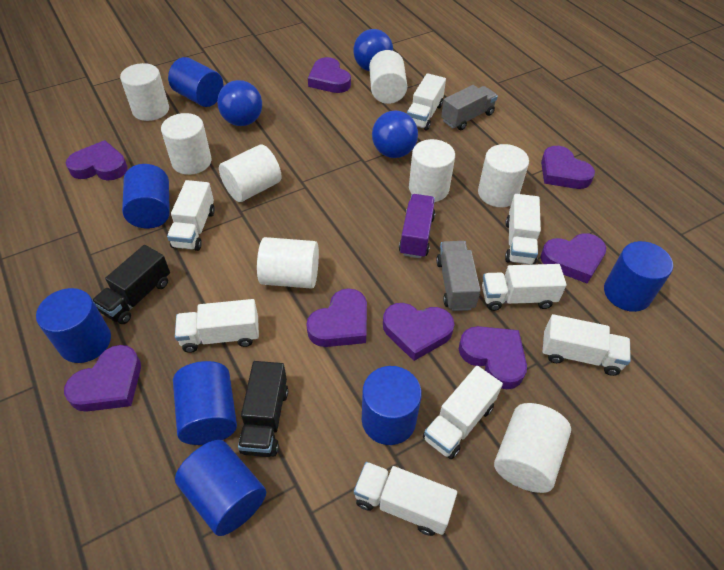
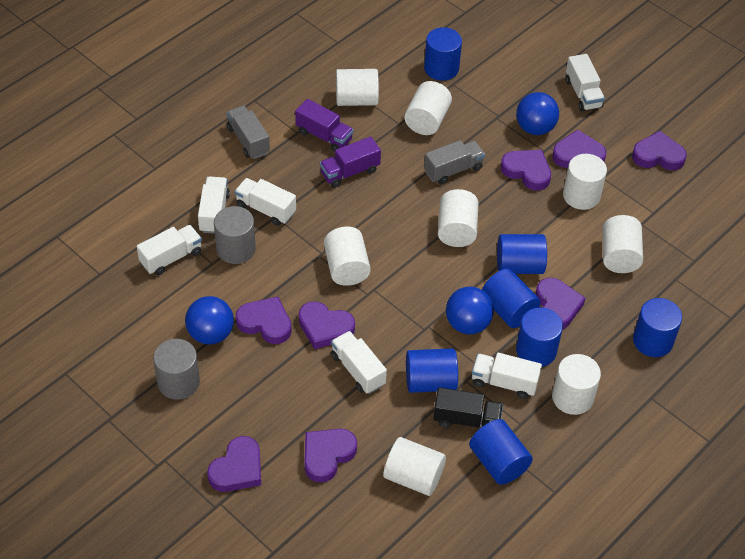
black truck: 2 -> 1
grey cylinder: 0 -> 2
purple truck: 1 -> 2
white truck: 8 -> 6

